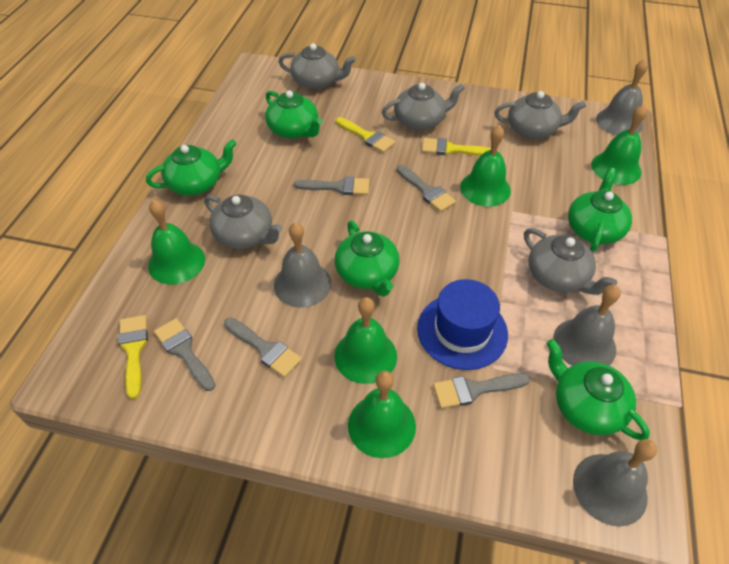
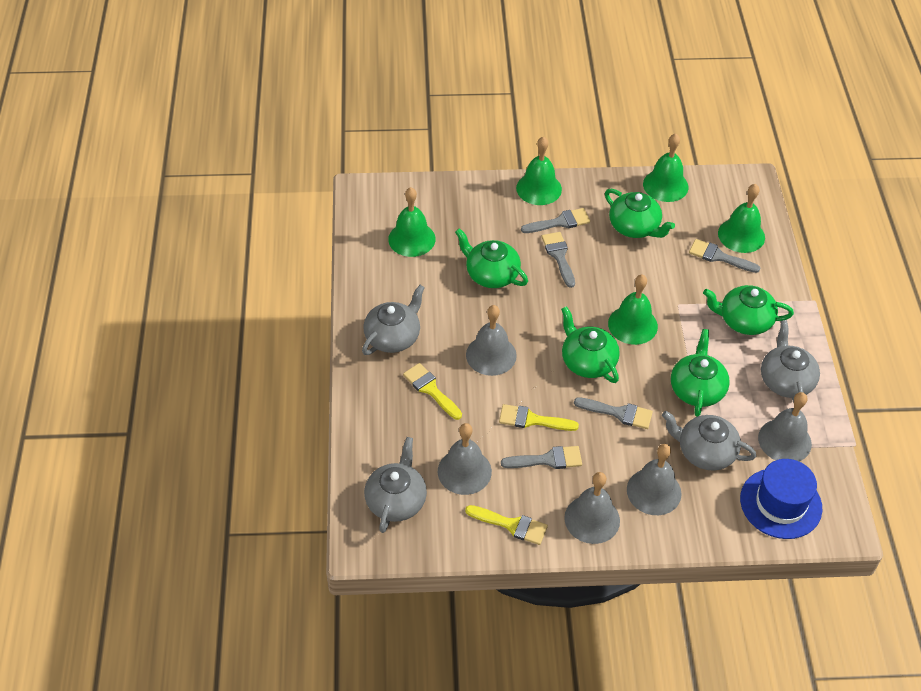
grey bell: 4 -> 5
grey teapot: 5 -> 4

